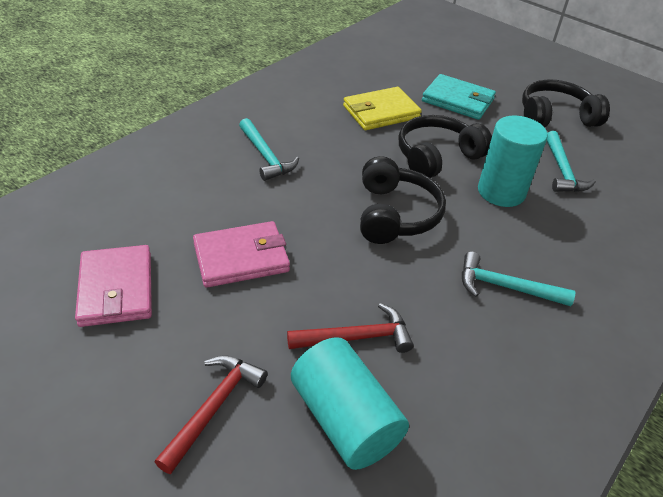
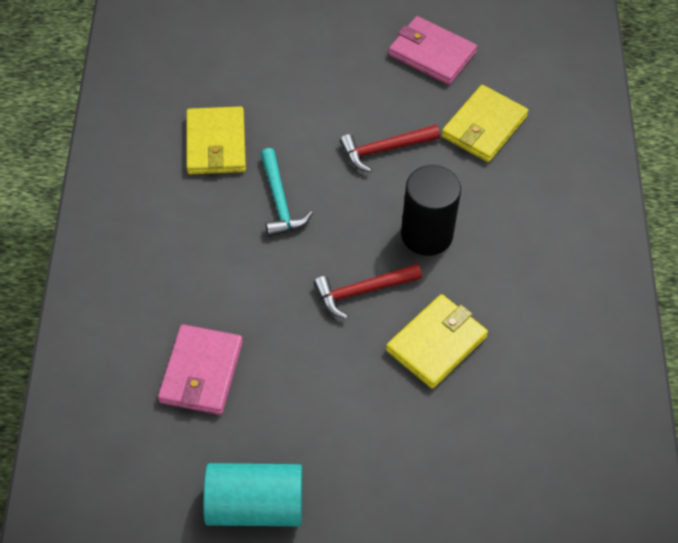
black cylinder: 0 -> 1
black headphones: 3 -> 0
turquoise cylinder: 2 -> 1
turquoise hammer: 3 -> 1
turquoise wallet: 1 -> 0
yellow wallet: 1 -> 3

